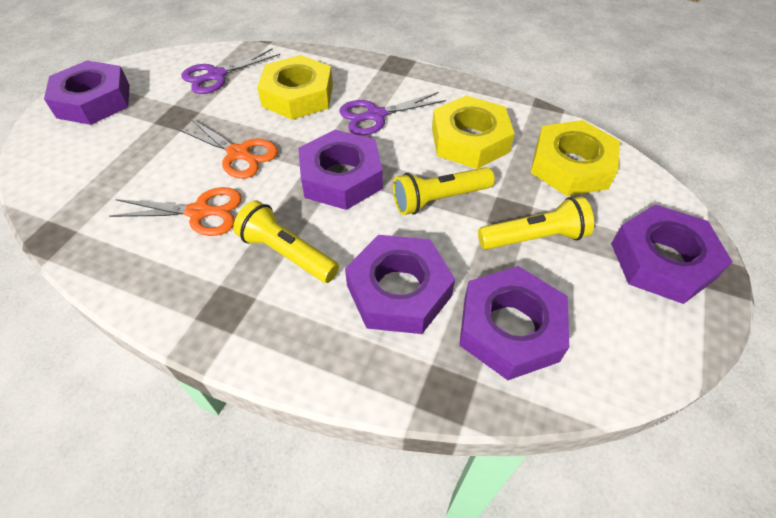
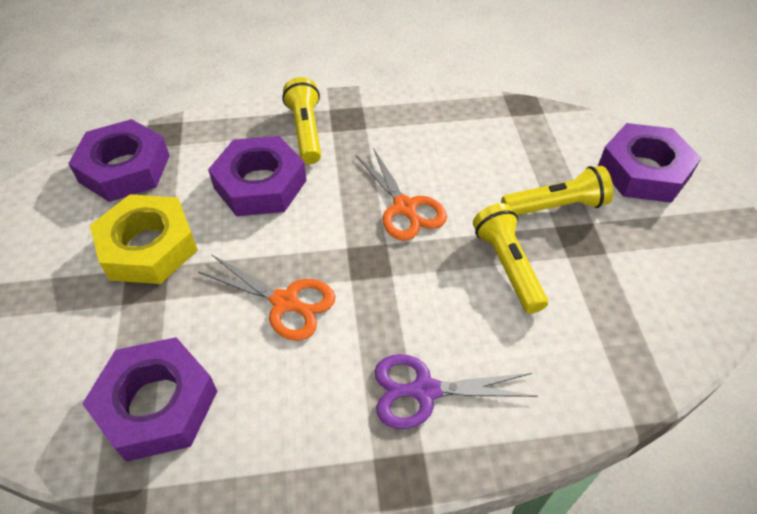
purple nut: 5 -> 4
purple scissors: 2 -> 1
yellow nut: 3 -> 1

